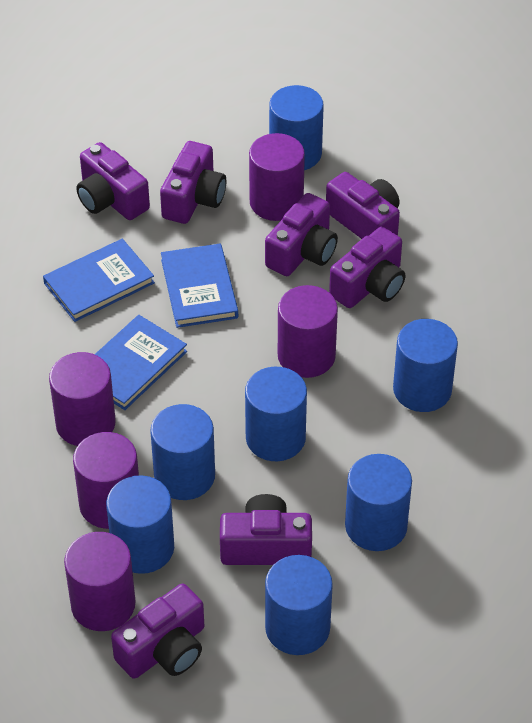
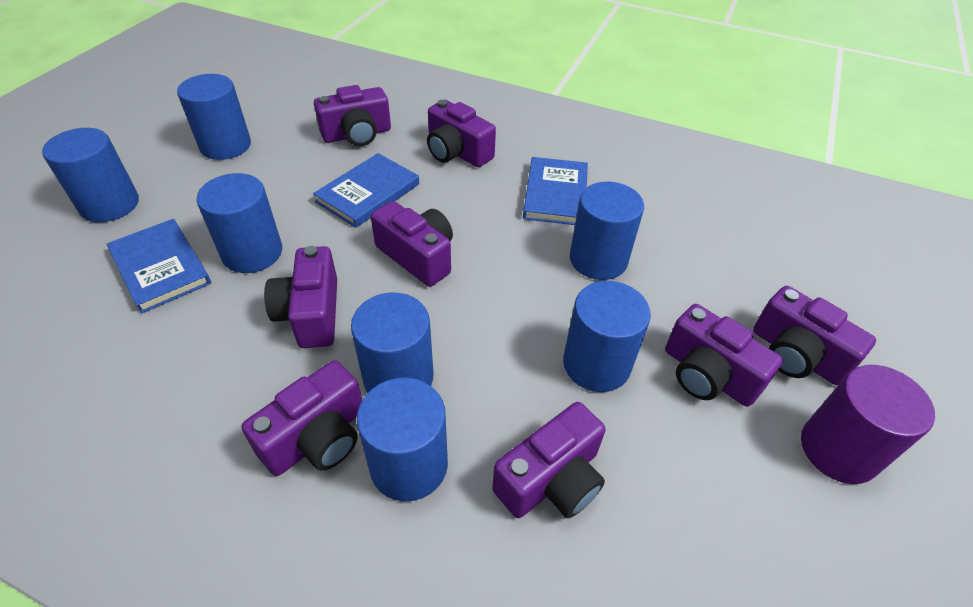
purple camera: 7 -> 8
purple cylinder: 5 -> 1

